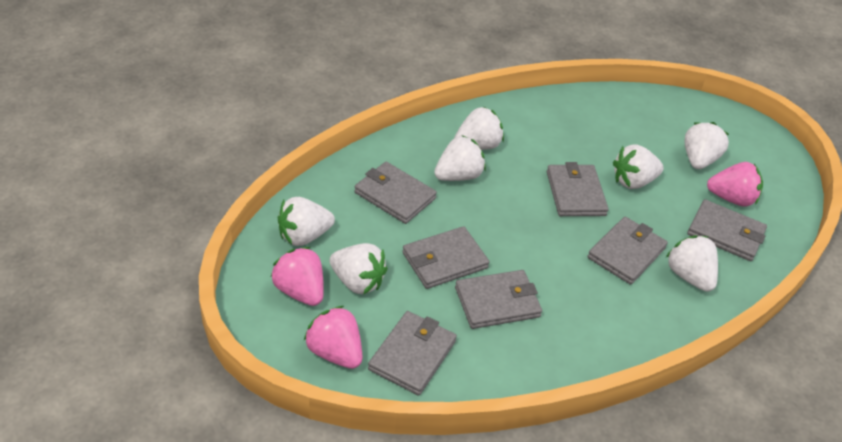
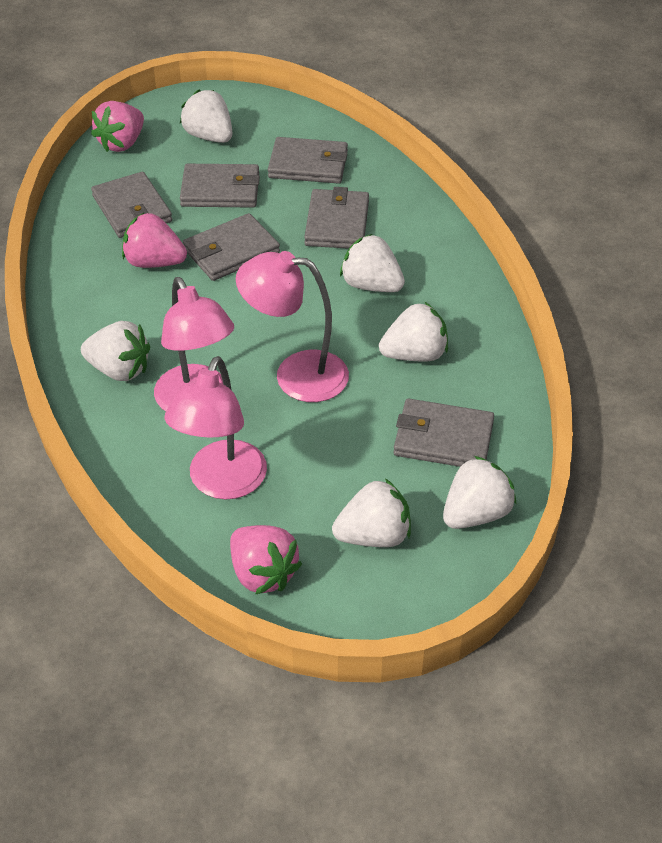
grey wallet: 7 -> 6
pink lamp: 0 -> 3
white strawberry: 7 -> 6

